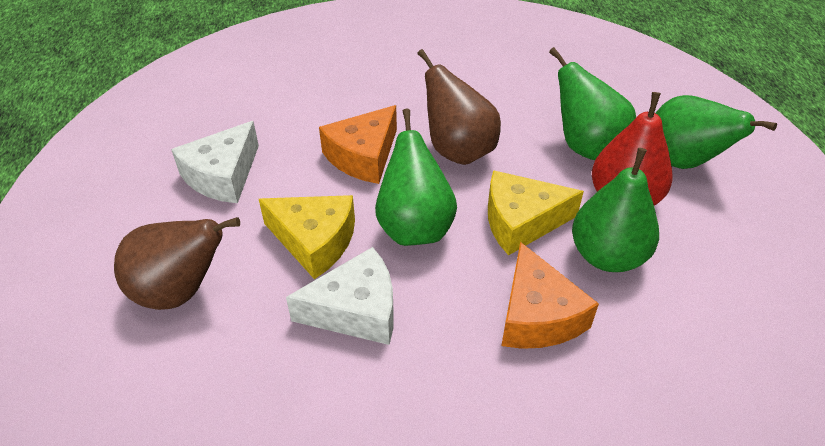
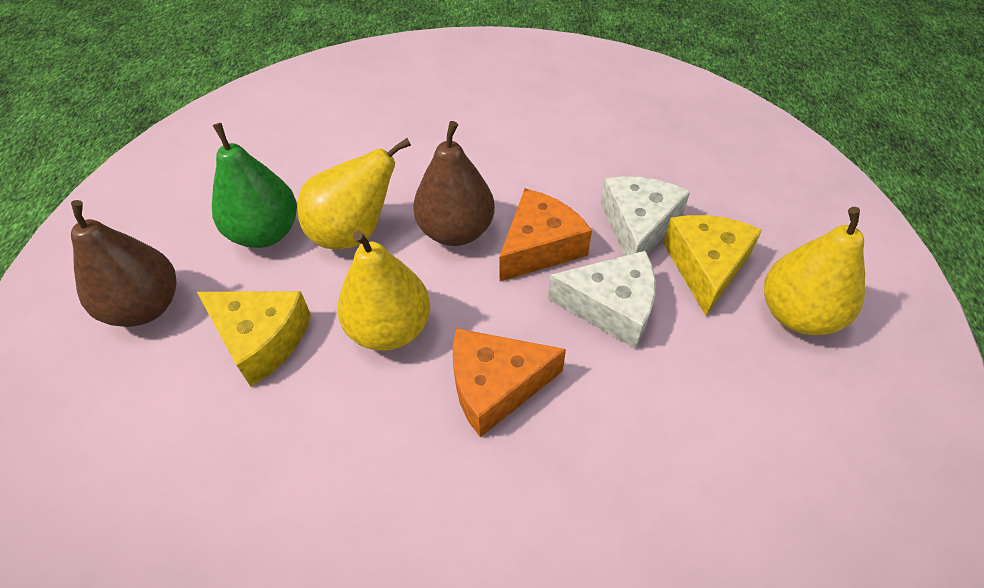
green pear: 4 -> 1
red pear: 1 -> 0
yellow pear: 0 -> 3

